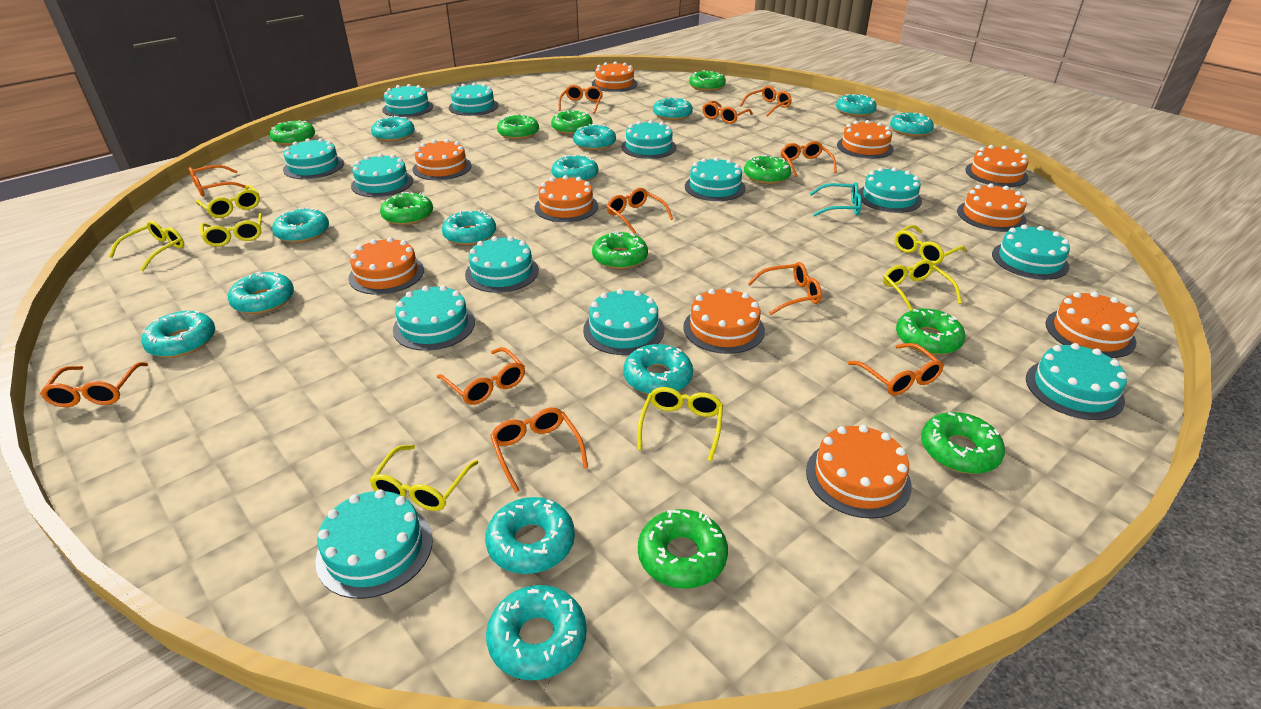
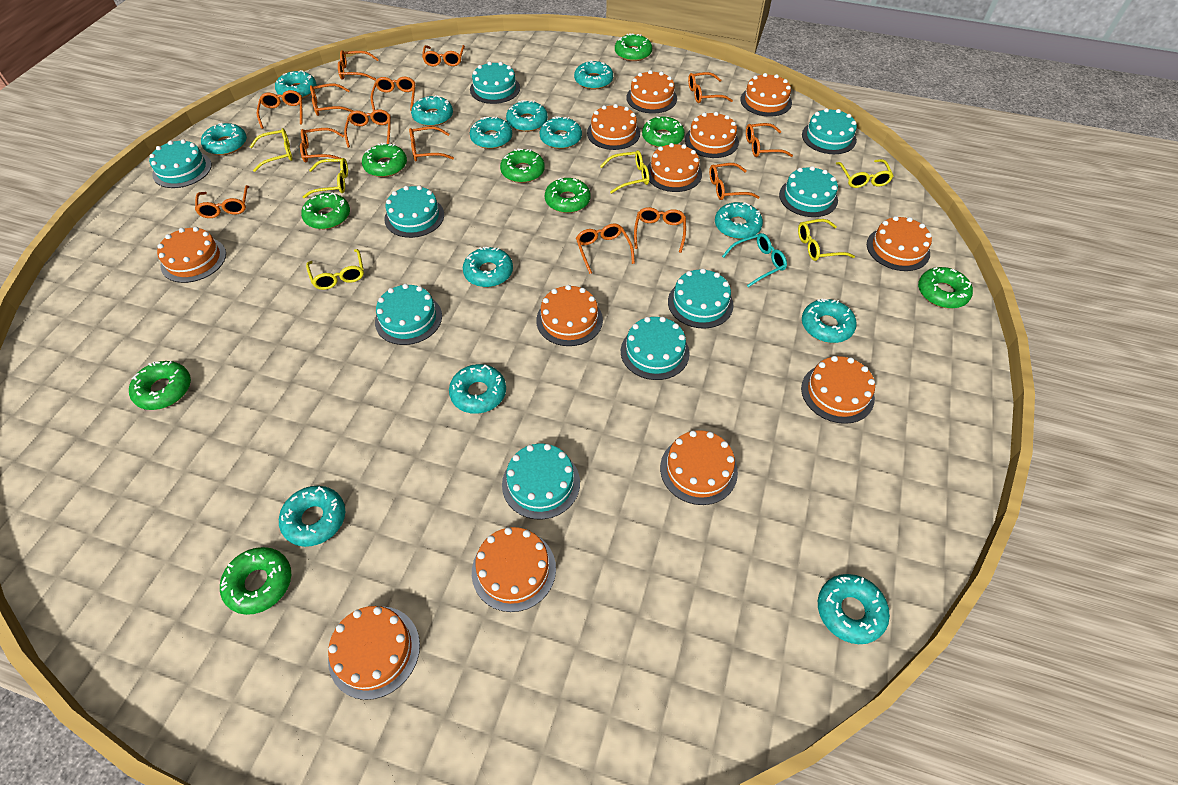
green donut: 10 -> 9
orange cake: 10 -> 12
orange glasses: 11 -> 14
turquoise cake: 13 -> 9
yellow glasses: 7 -> 6

